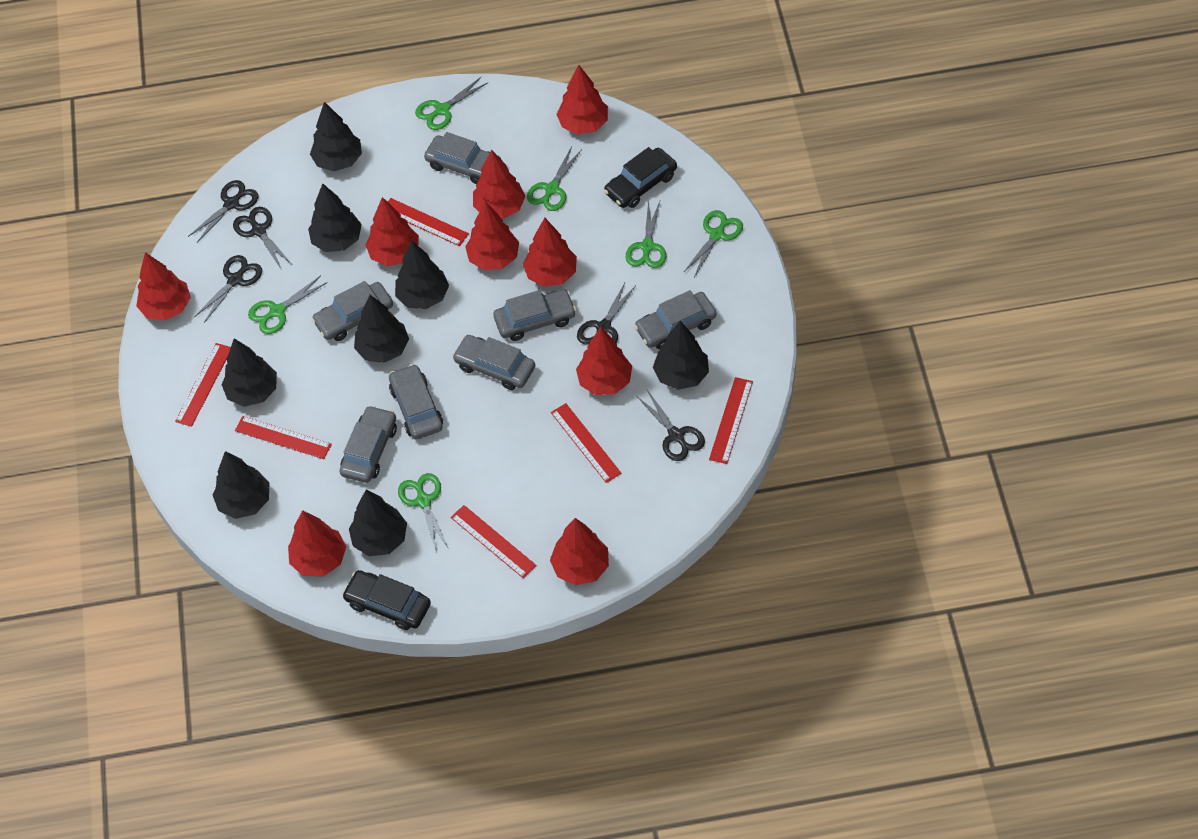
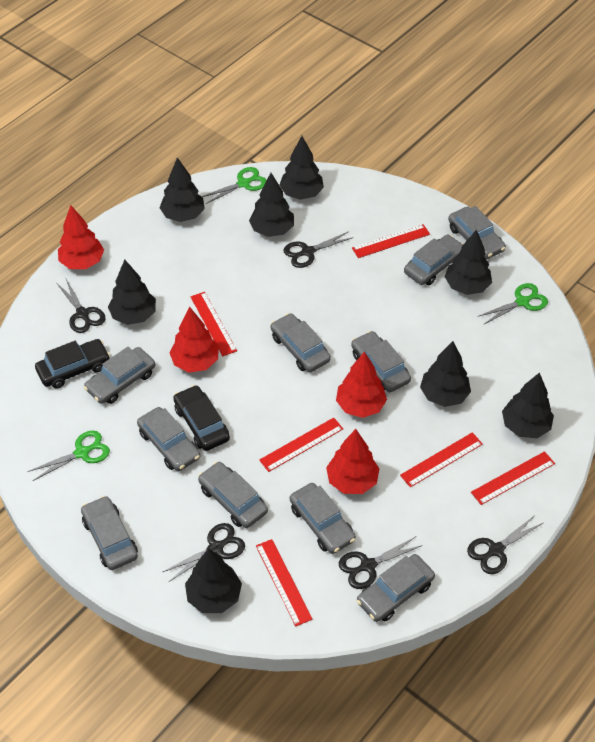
green scissors: 6 -> 3
grey car: 7 -> 10
red tree: 9 -> 4

